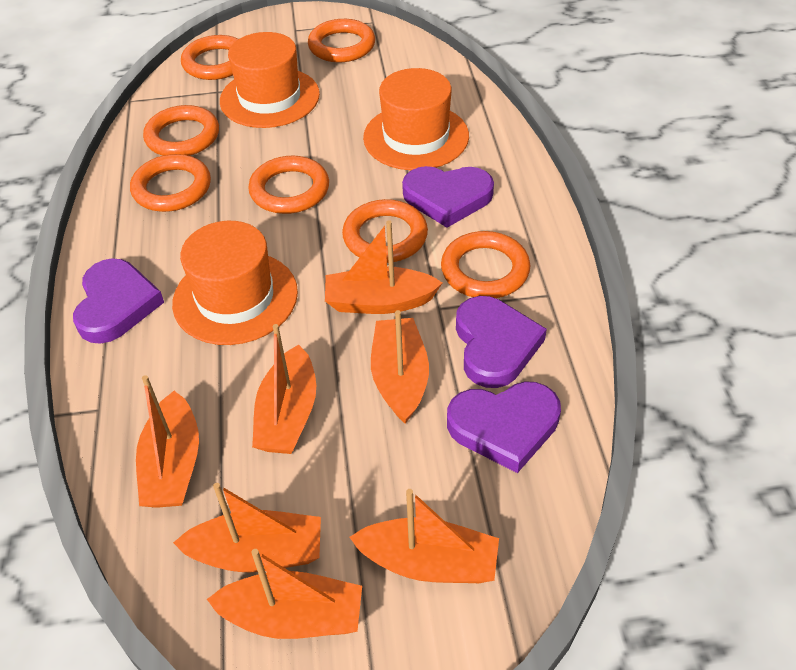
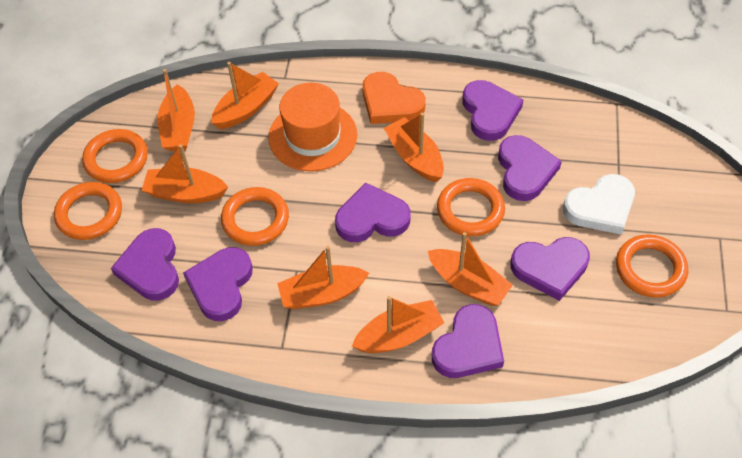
orange hat: 3 -> 1
orange heart: 0 -> 1
orange ring: 7 -> 5
purple heart: 4 -> 7
white heart: 0 -> 1

